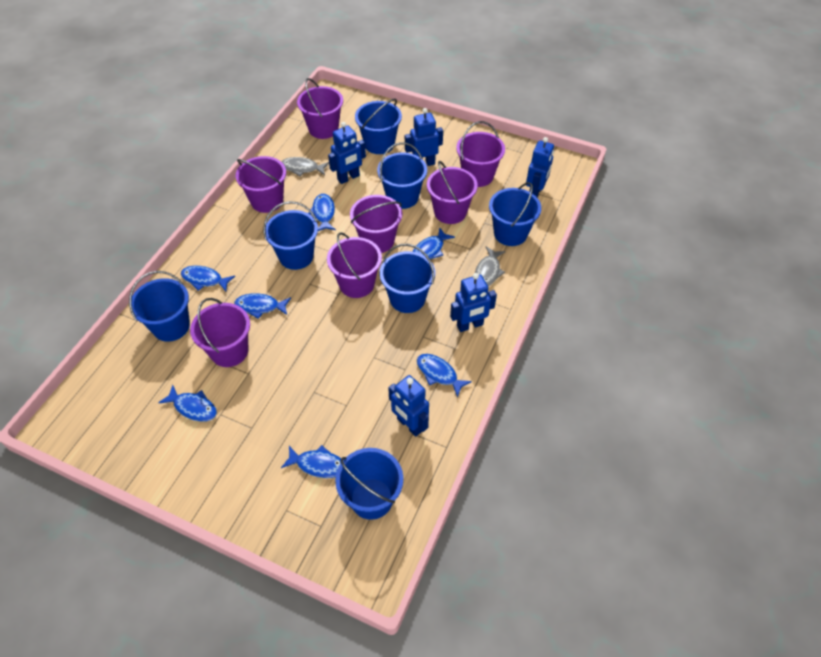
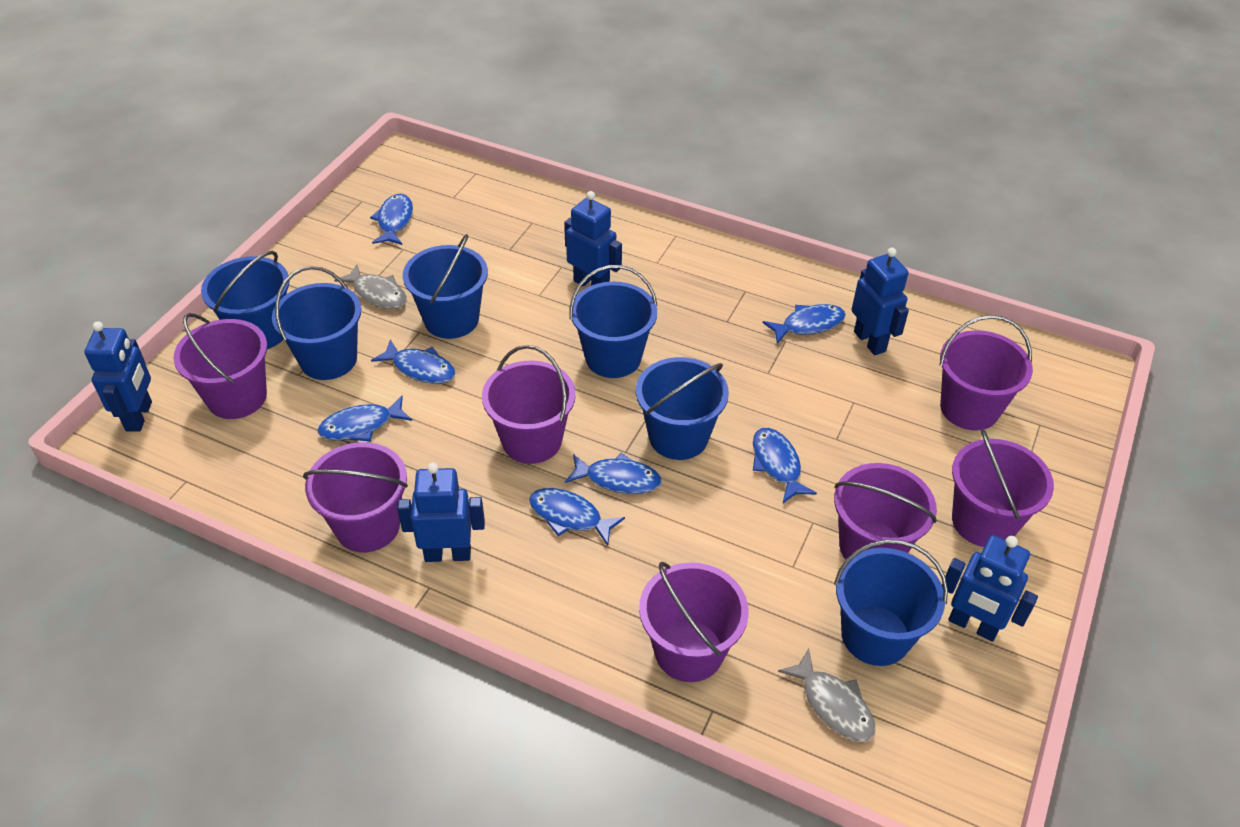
blue bucket: 7 -> 6

